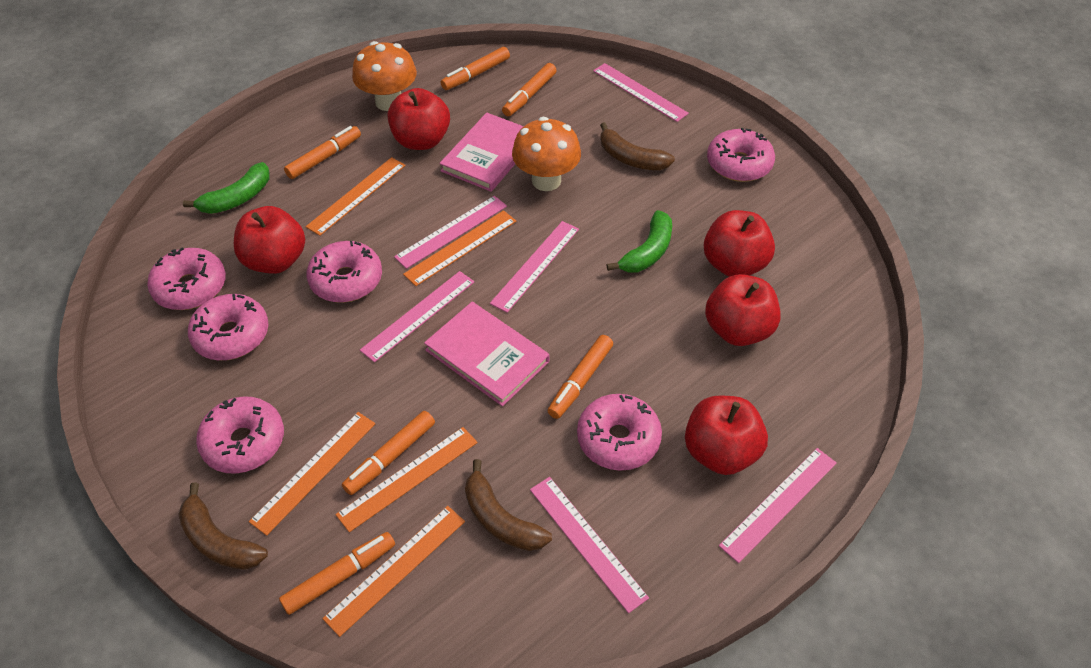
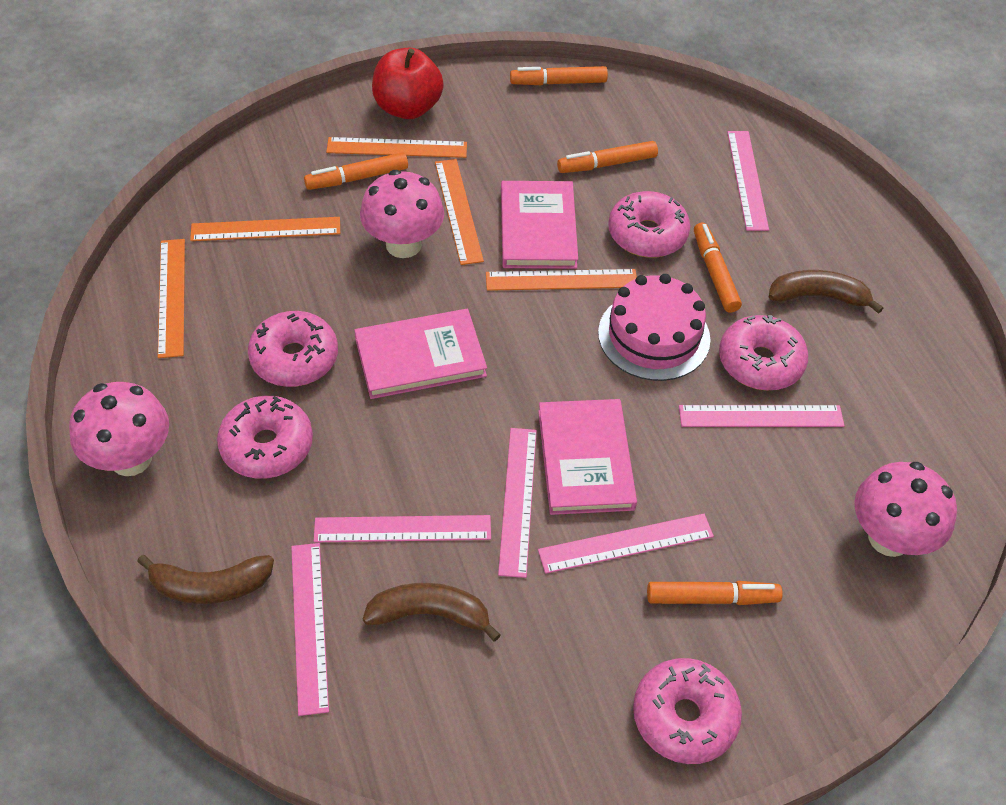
green banana: 2 -> 0
orange marker: 6 -> 5
orange mushroom: 2 -> 0
pink book: 2 -> 3
pink cake: 0 -> 1
pink donut: 6 -> 5
pink mushroom: 0 -> 3
red apple: 5 -> 1

